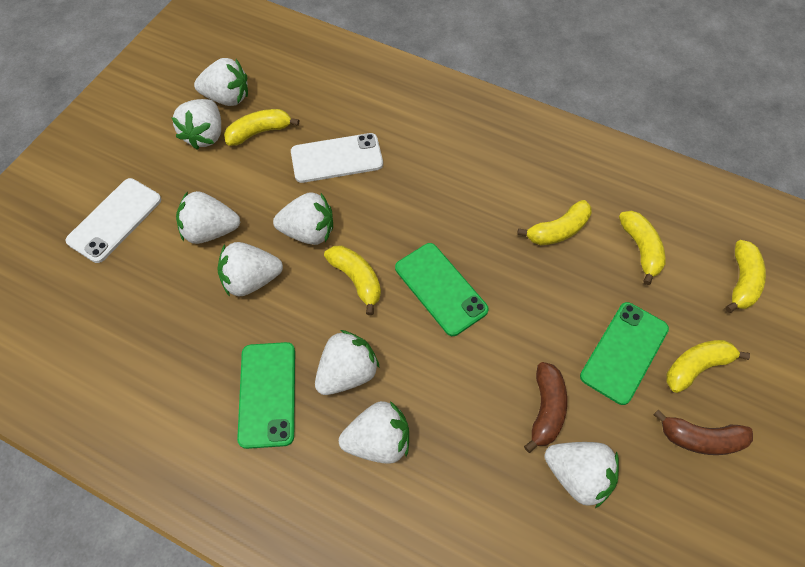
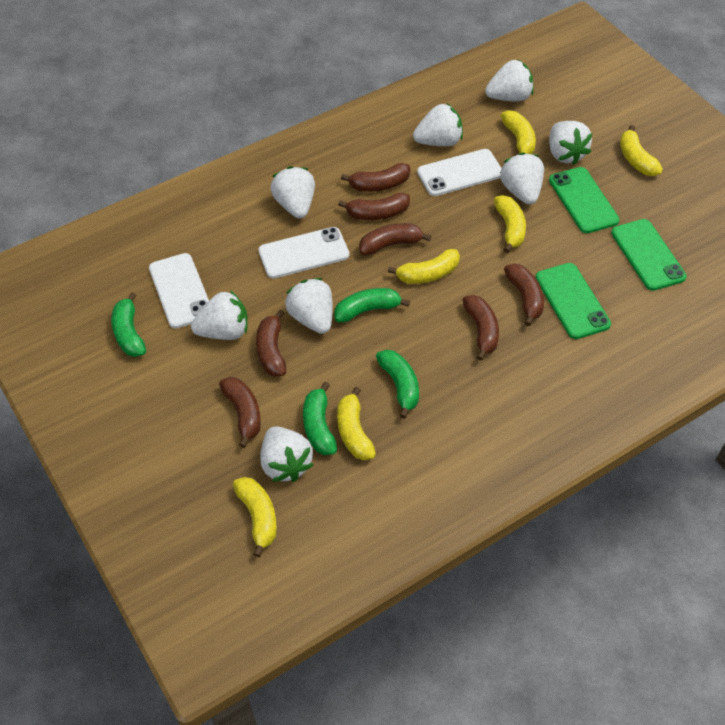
brown banana: 2 -> 7
green banana: 0 -> 4
white phone: 2 -> 3

